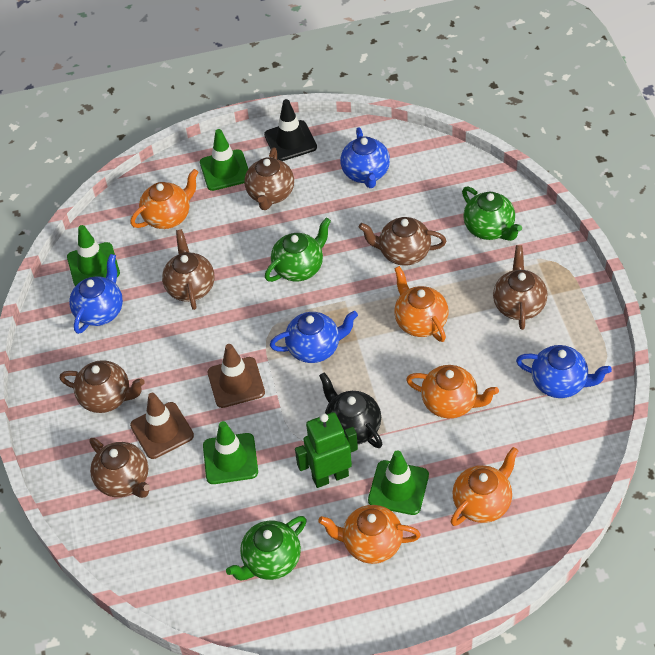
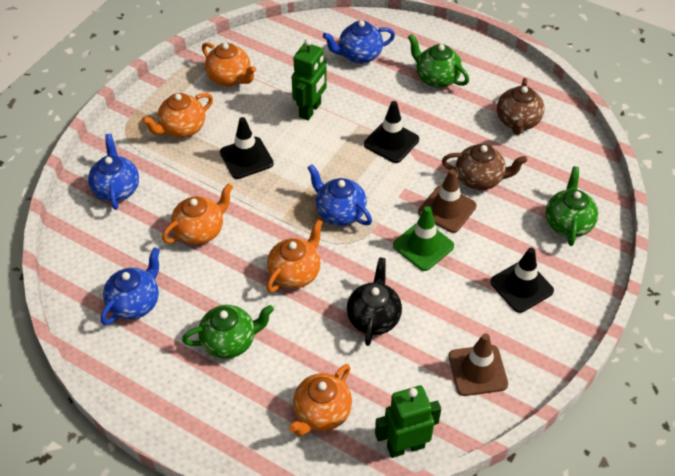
black traffic cone: 1 -> 3
brown teapot: 6 -> 2
green robot: 1 -> 2
green traffic cone: 4 -> 1

